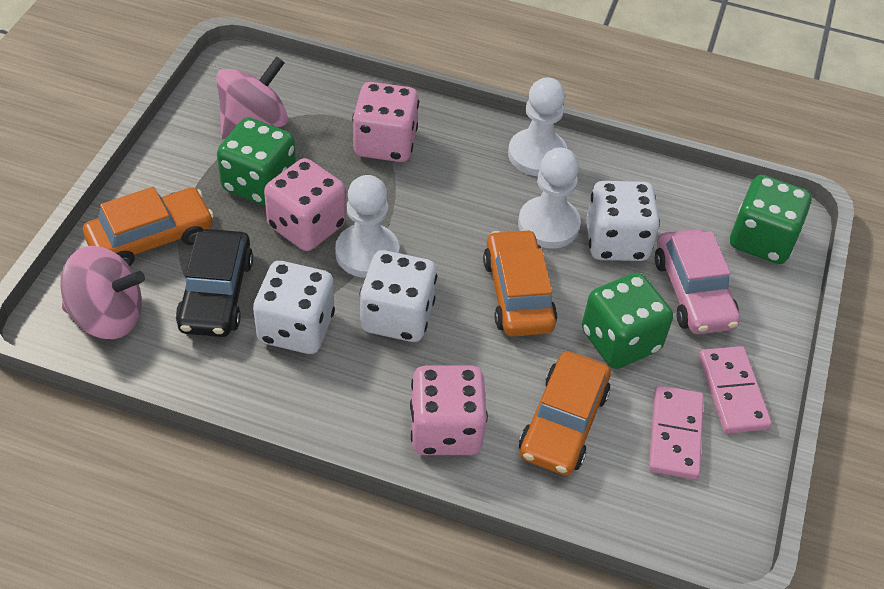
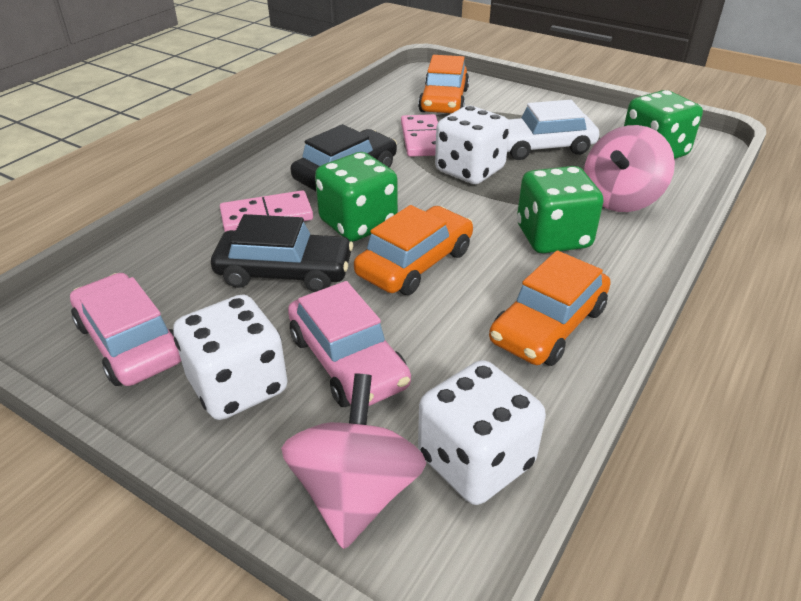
black car: 1 -> 2
pink car: 1 -> 2
pink dice: 3 -> 0
white car: 0 -> 1
white pawn: 3 -> 0

